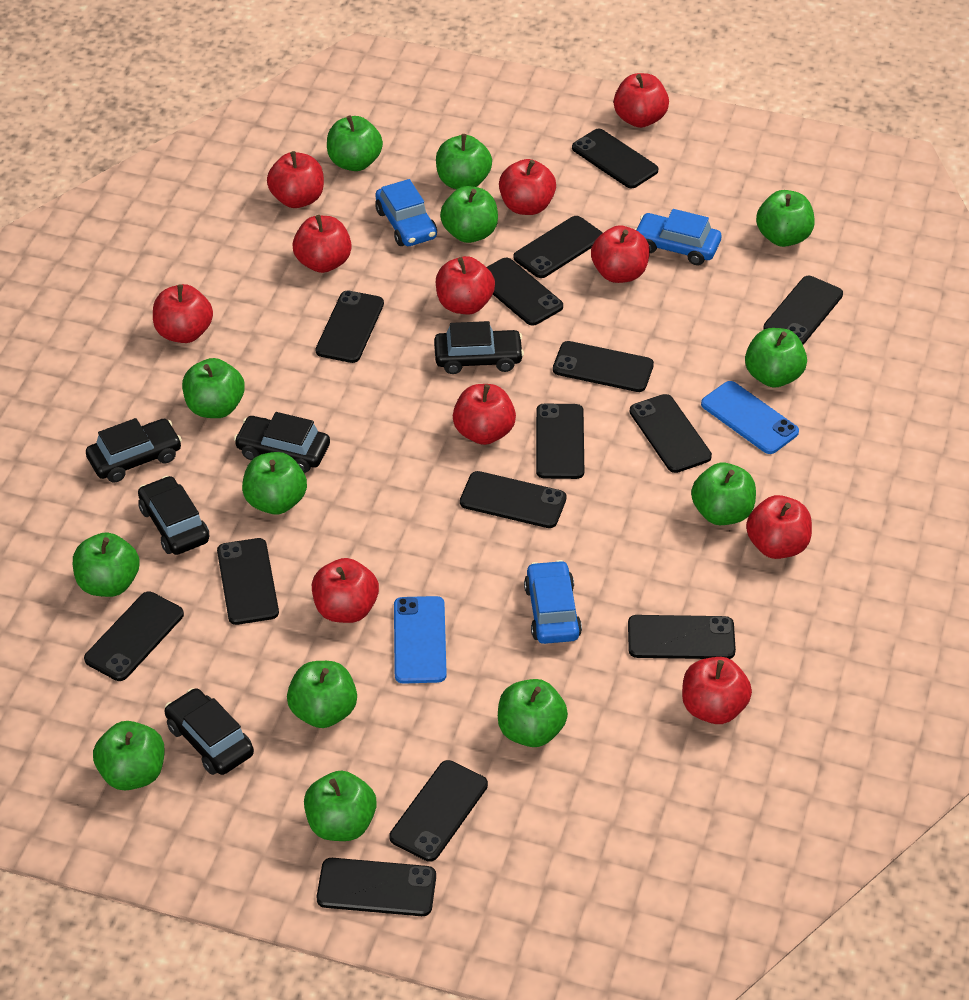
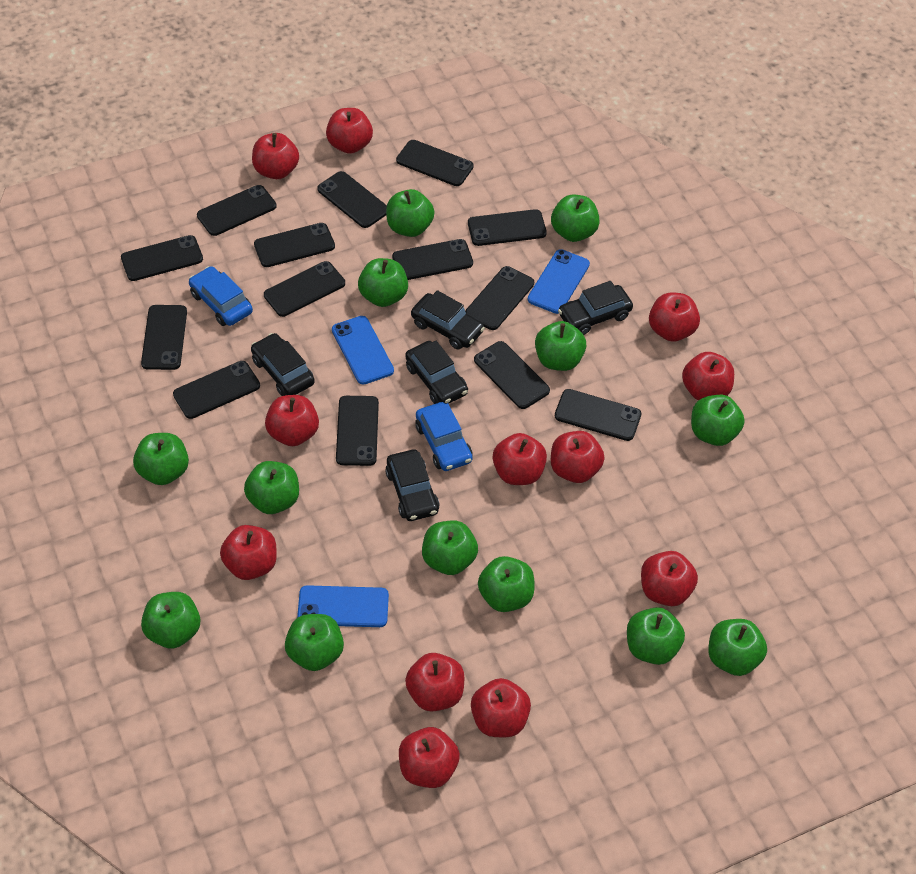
blue car: 3 -> 2
blue phone: 2 -> 3
red apple: 11 -> 12

